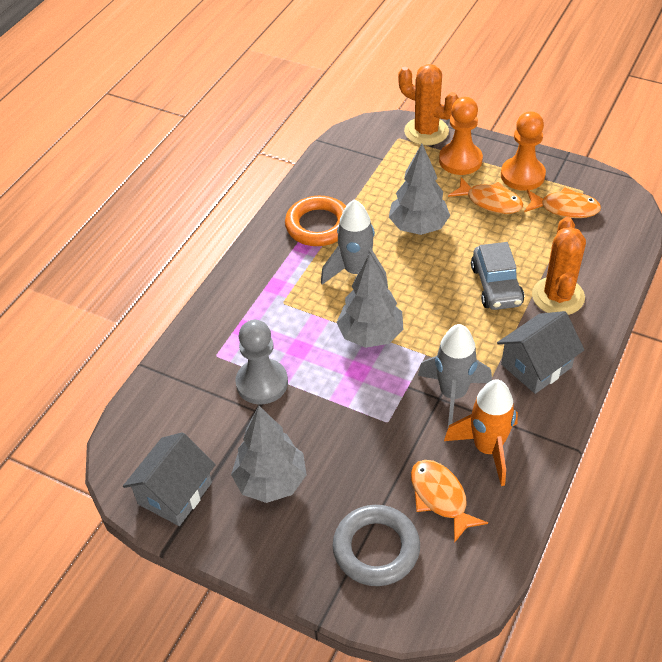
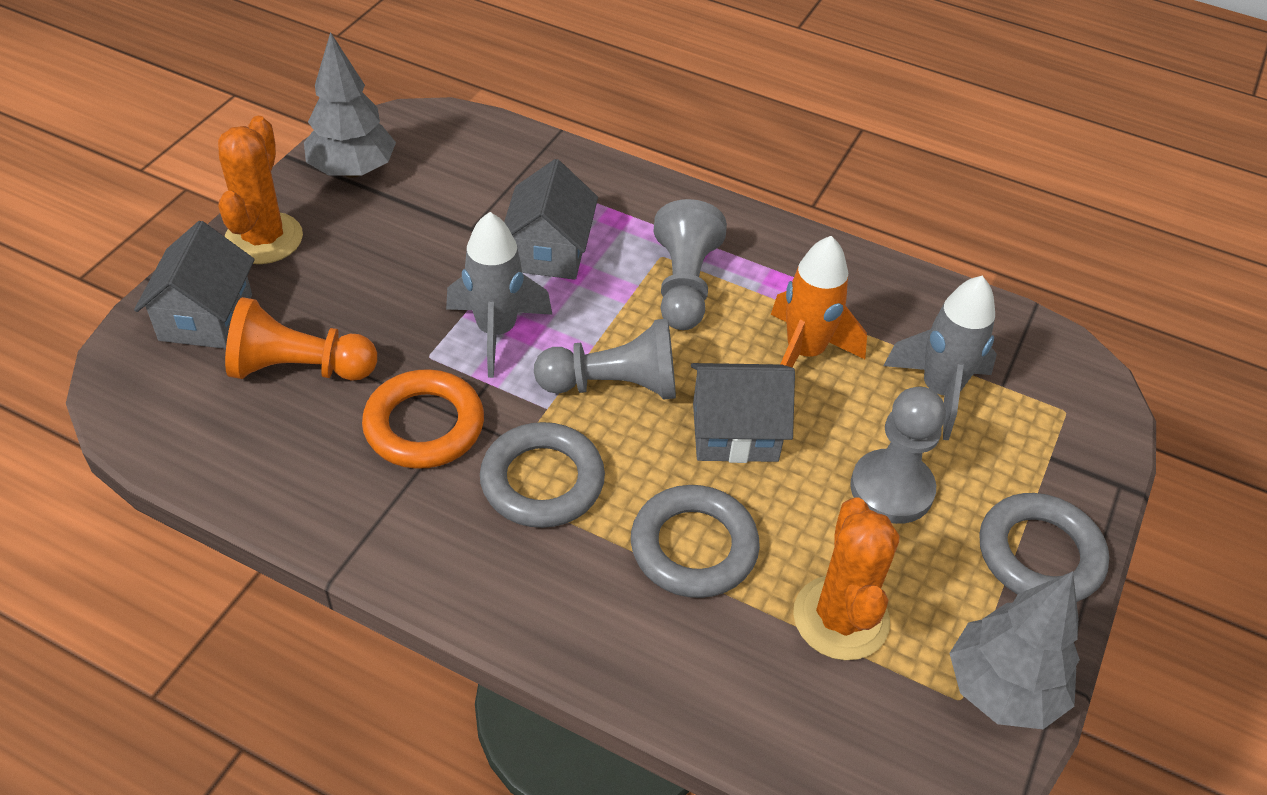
grey car: 1 -> 0
grey house: 2 -> 3
grey pawn: 1 -> 3
grey ring: 1 -> 3
grey tree: 3 -> 2
orange fish: 3 -> 0
orange pawn: 2 -> 1

